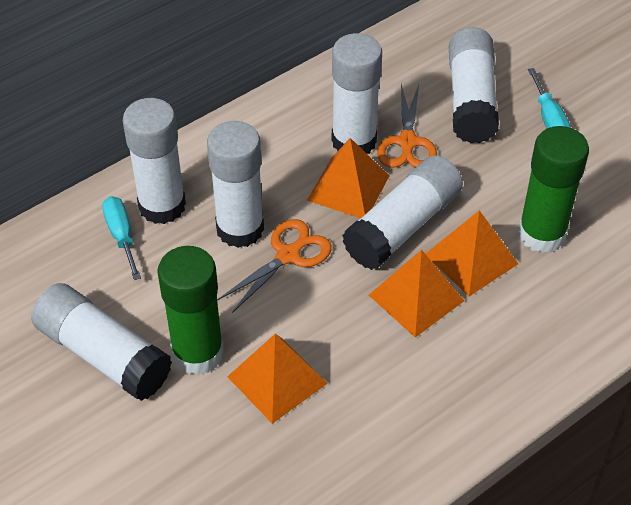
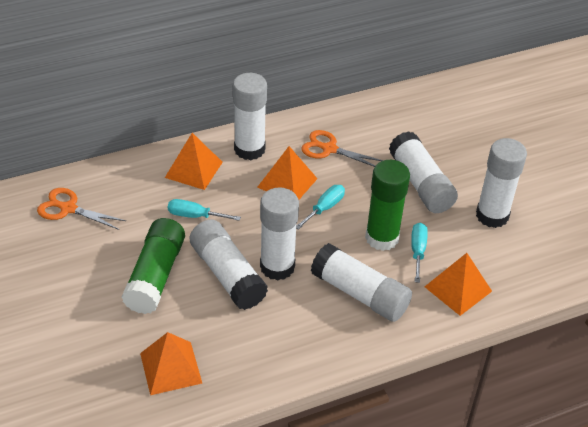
turquoise screwdriver: 2 -> 3

